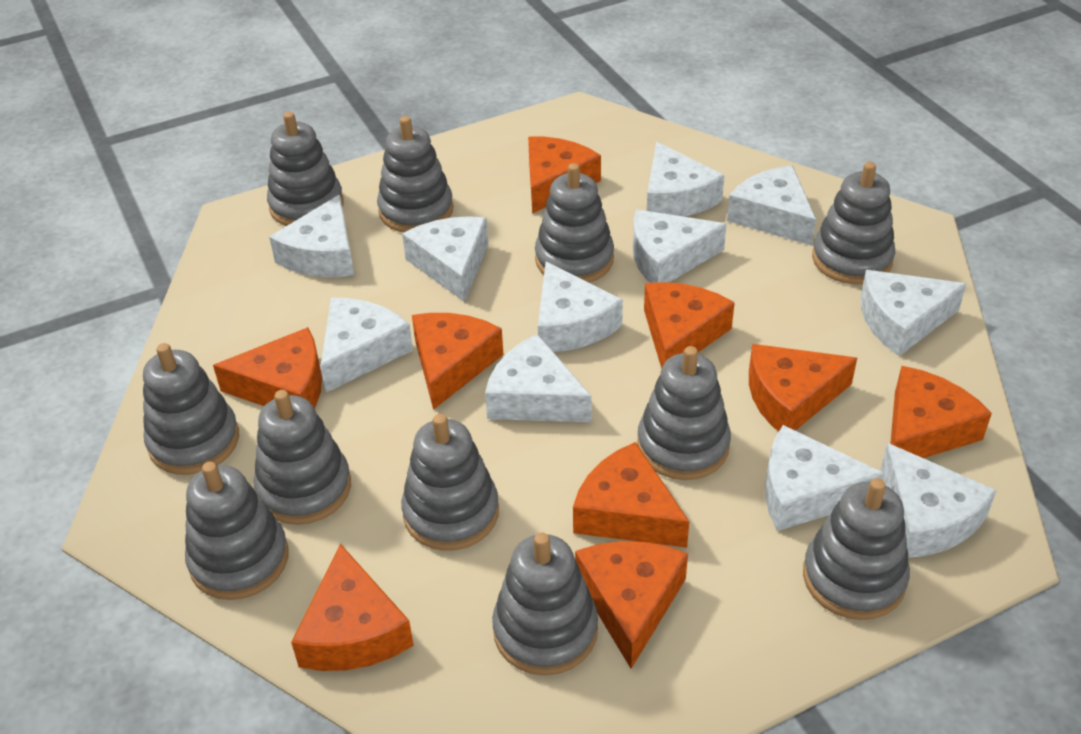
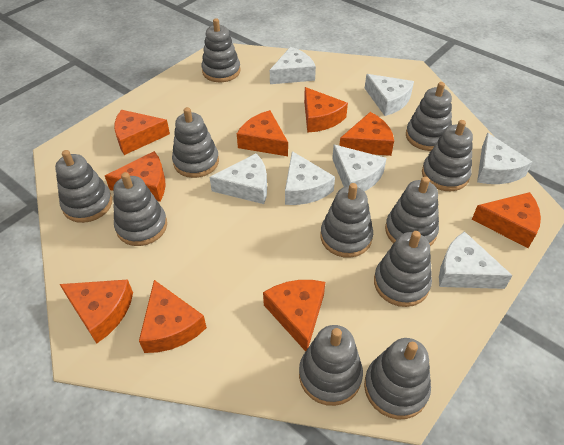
white cheese: 11 -> 7

